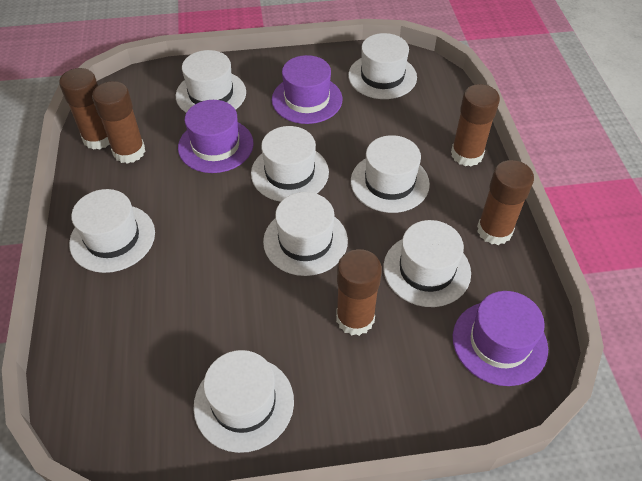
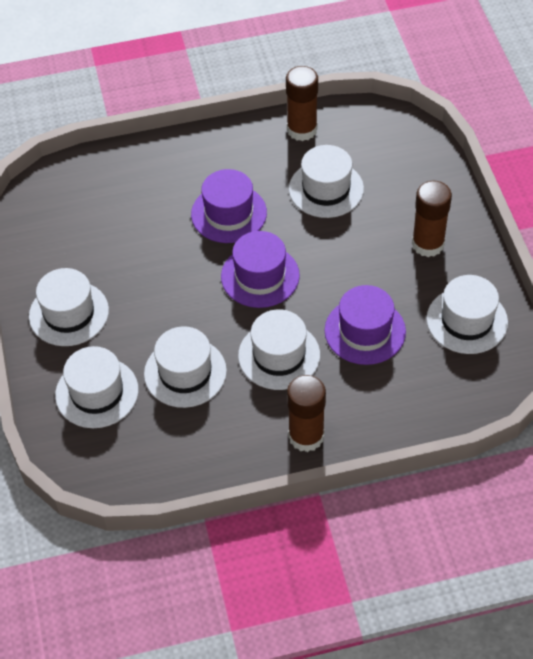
brown glue stick: 5 -> 3
white hat: 8 -> 6

